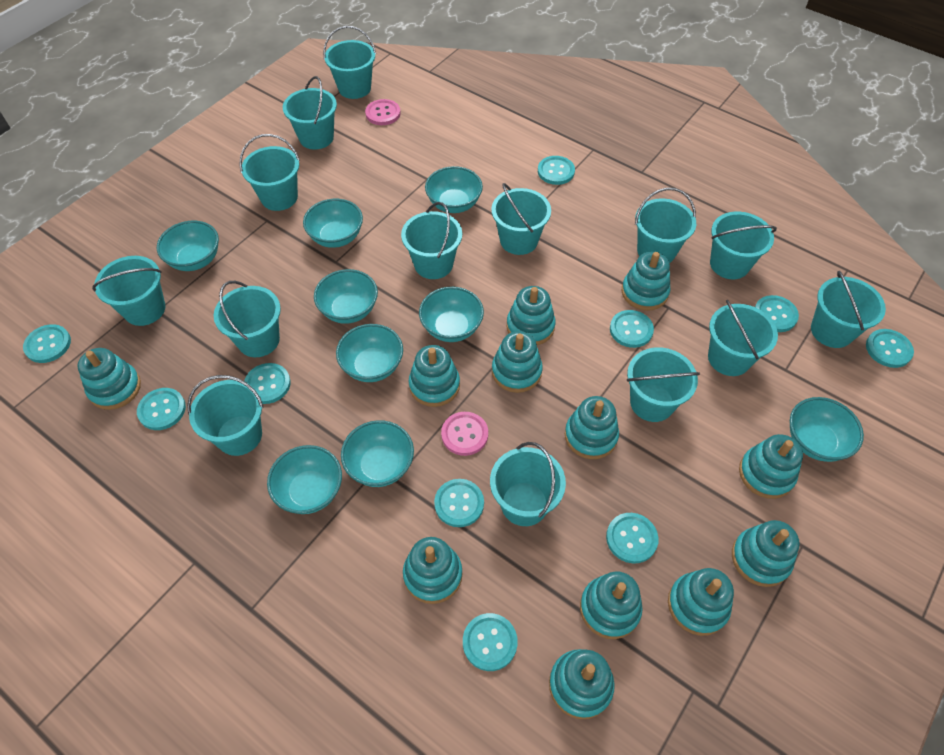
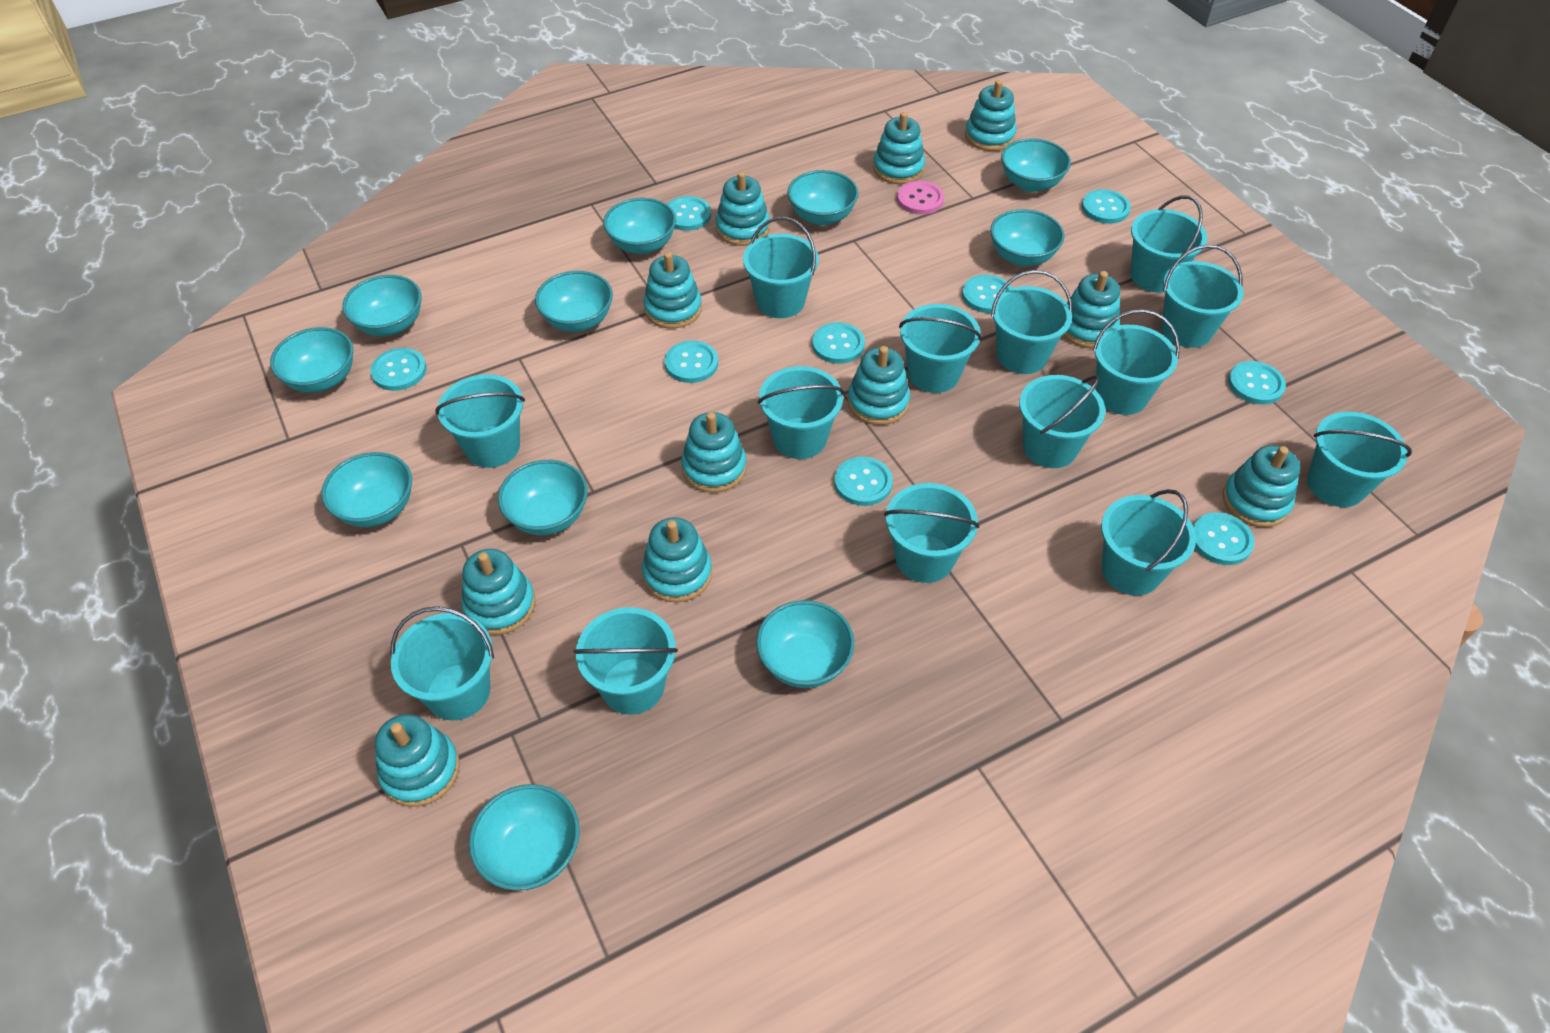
pink button: 2 -> 1
turquoise bowl: 9 -> 11
turquoise button: 10 -> 9
turquoise stacking toy: 12 -> 11

